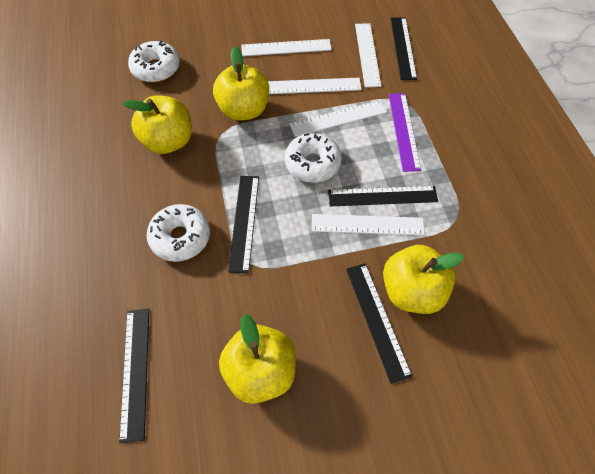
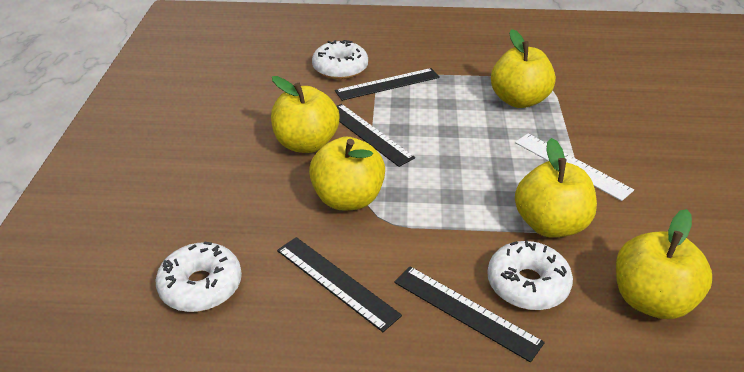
black ruler: 5 -> 4
purple ruler: 1 -> 0
white ruler: 5 -> 1
yellow apple: 4 -> 5

